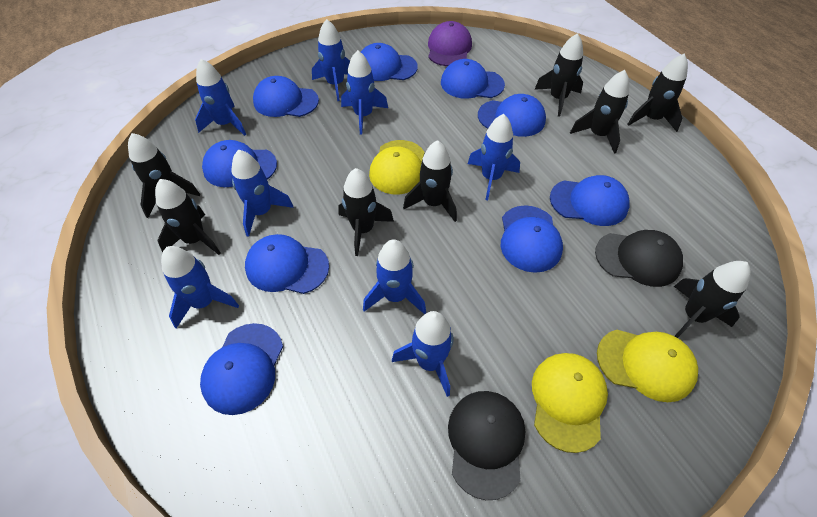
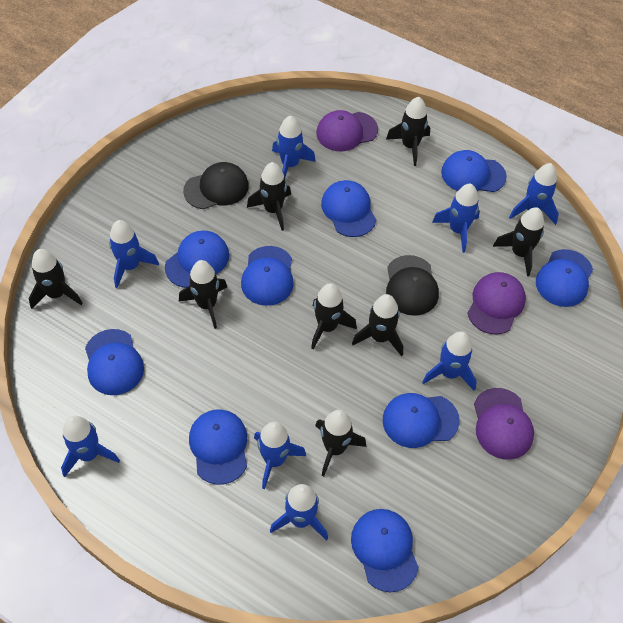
purple cap: 1 -> 3
yellow cap: 3 -> 0

